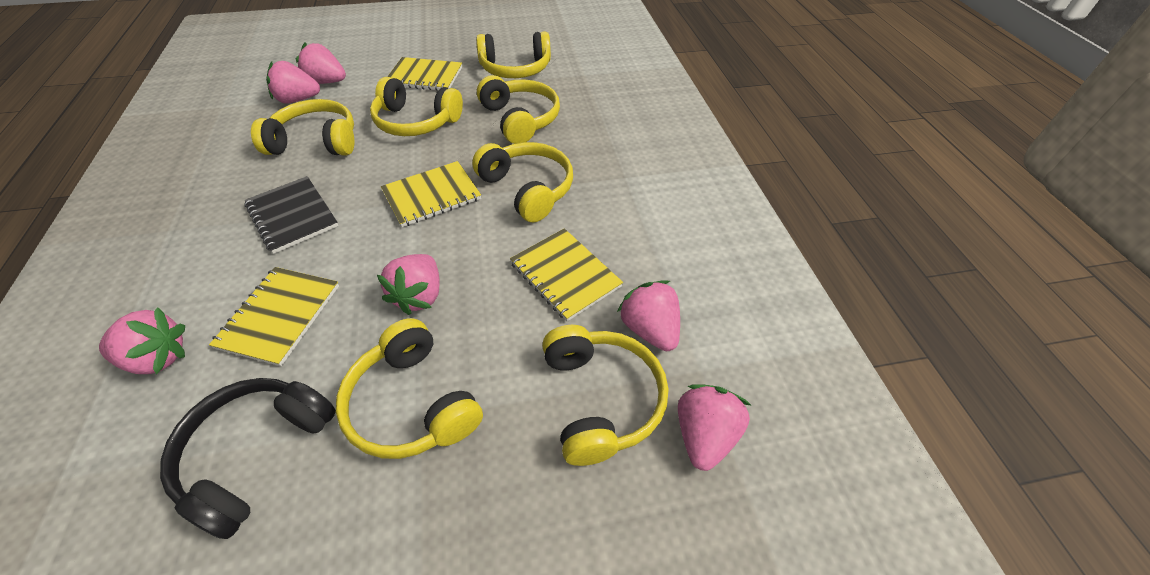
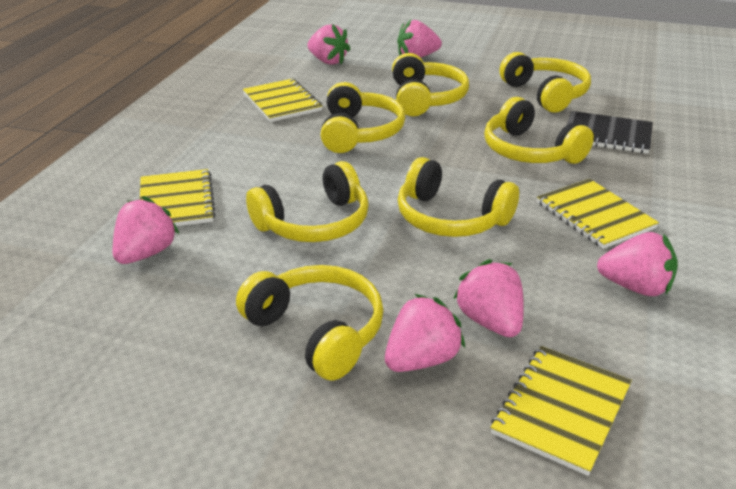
black headphones: 1 -> 0

